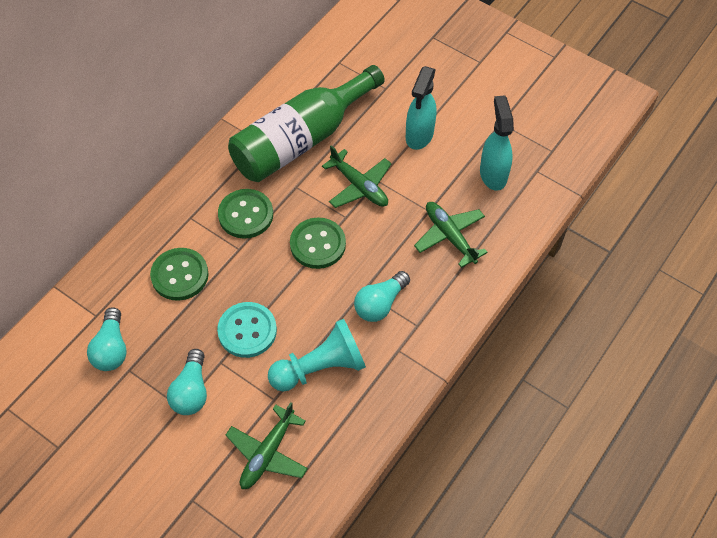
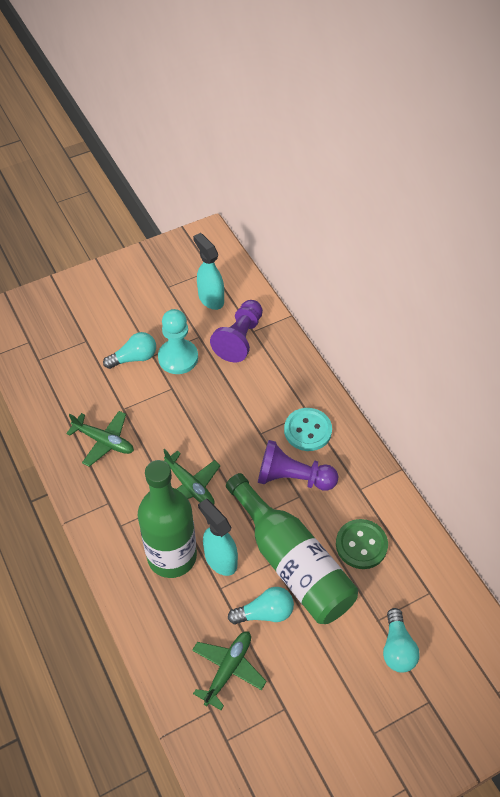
green bottle: 1 -> 2
green button: 3 -> 1
purple pawn: 0 -> 2

